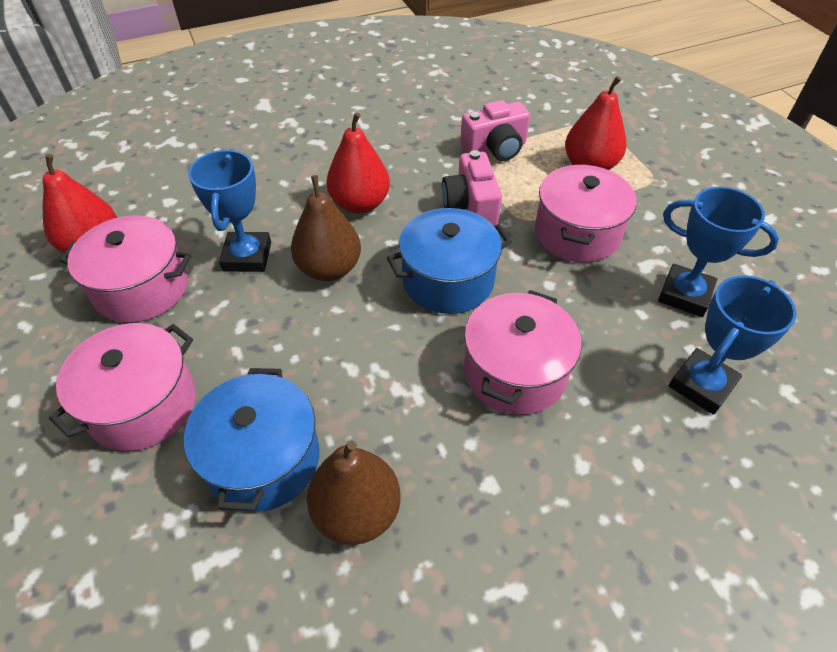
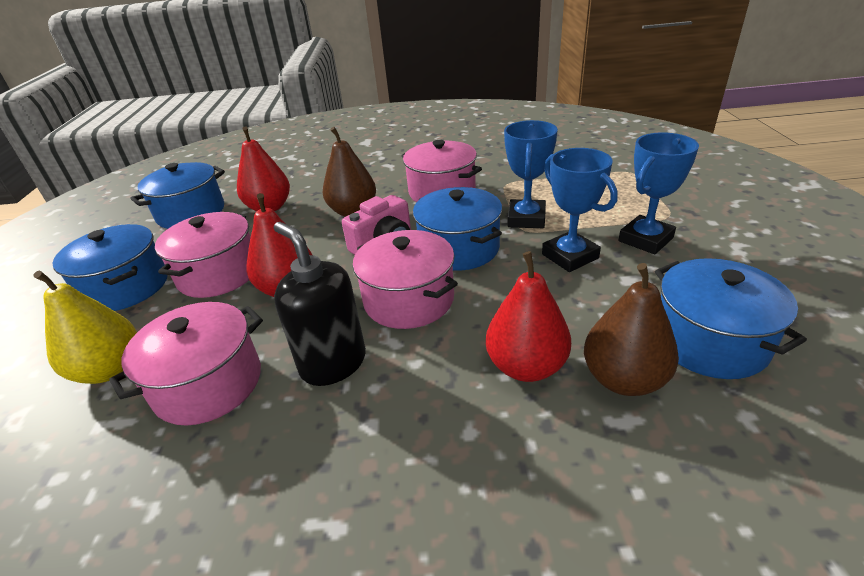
black soap dispenser: 0 -> 1
blue pot: 2 -> 4
pink camera: 2 -> 1
yellow pear: 0 -> 1

